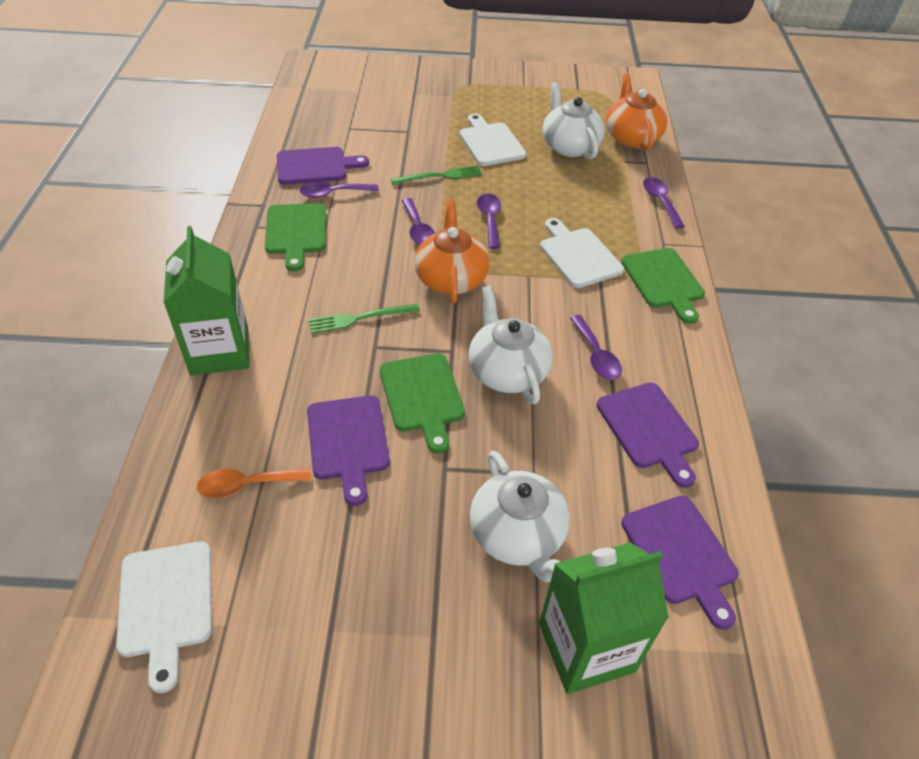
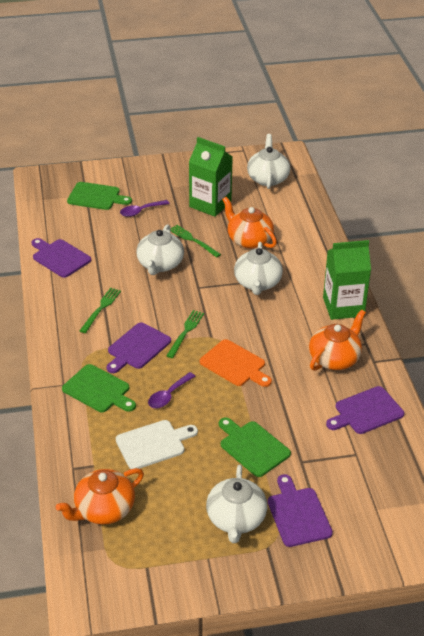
green fork: 2 -> 3
orange cutting board: 0 -> 1
orange spoon: 1 -> 0
orange teapot: 2 -> 3
purple spoon: 5 -> 2
white cutting board: 3 -> 1
white teapot: 3 -> 4

